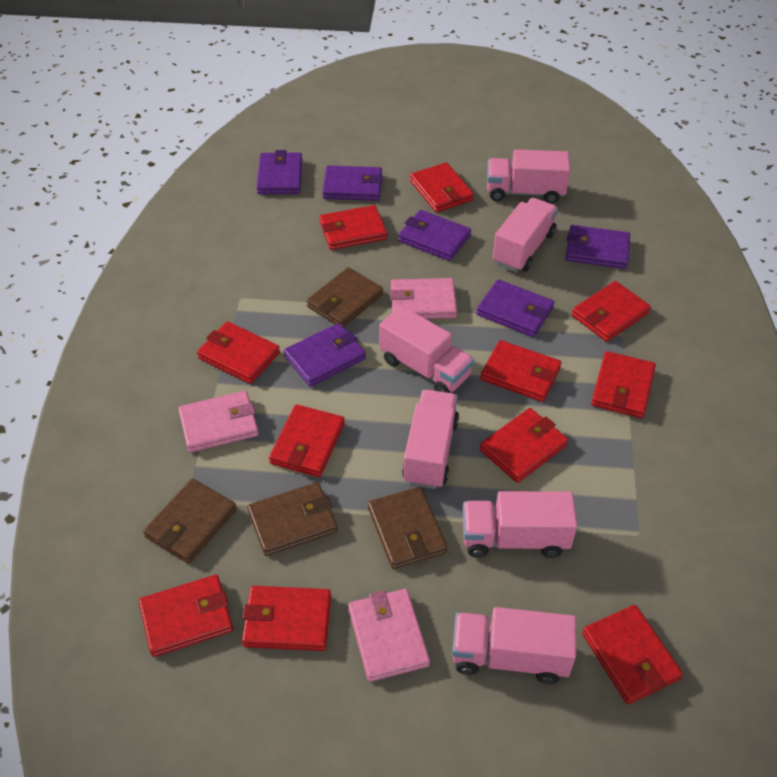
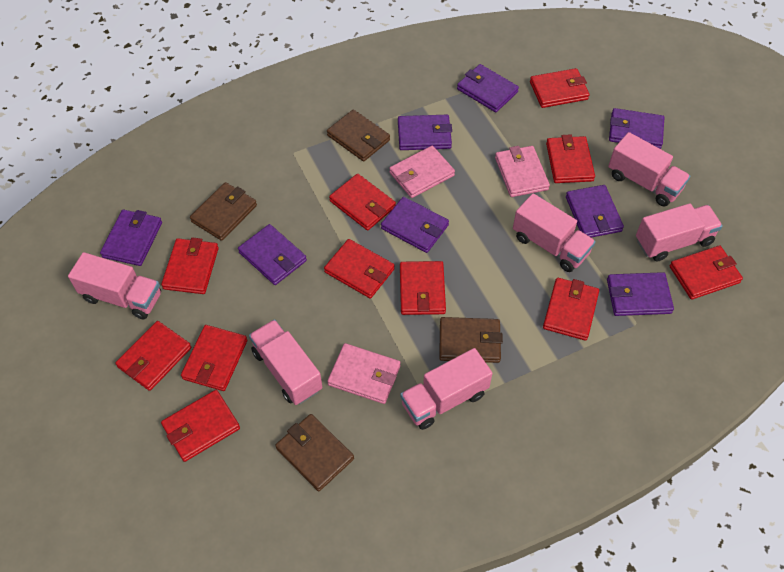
purple wallet: 6 -> 8

